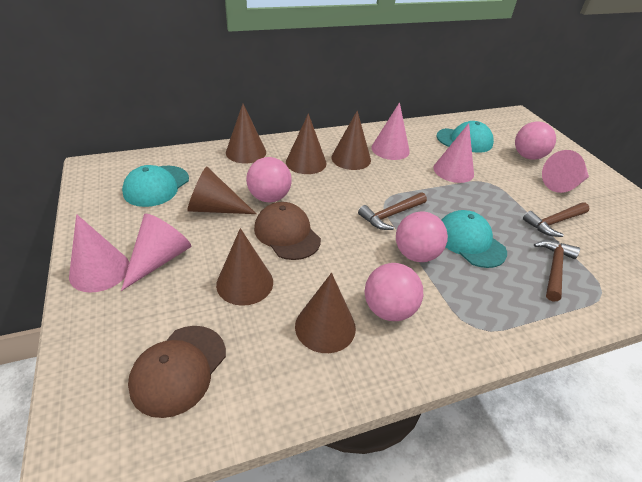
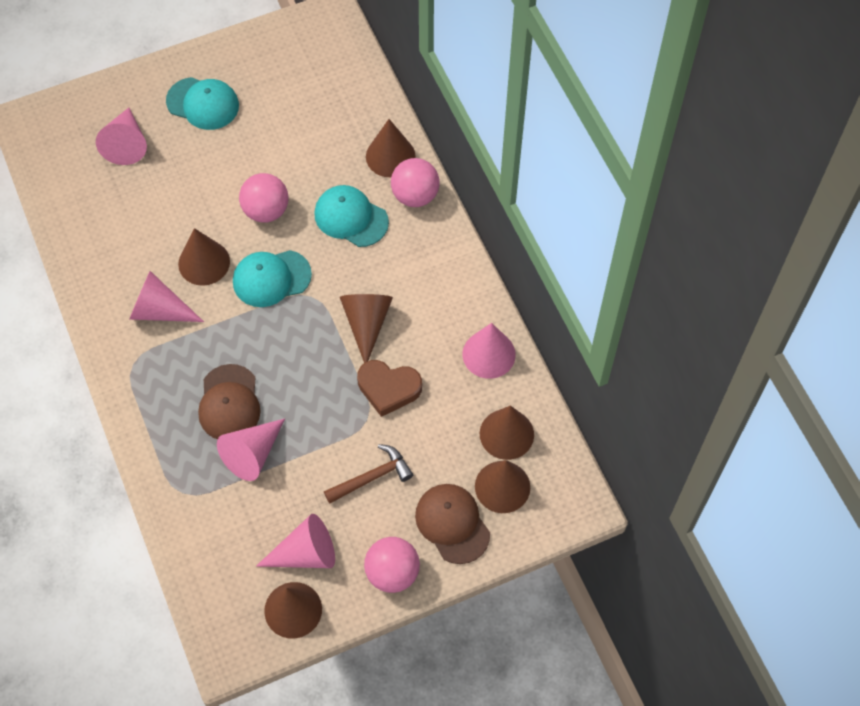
brown hammer: 3 -> 1
brown heart: 0 -> 1
pink ball: 4 -> 3

